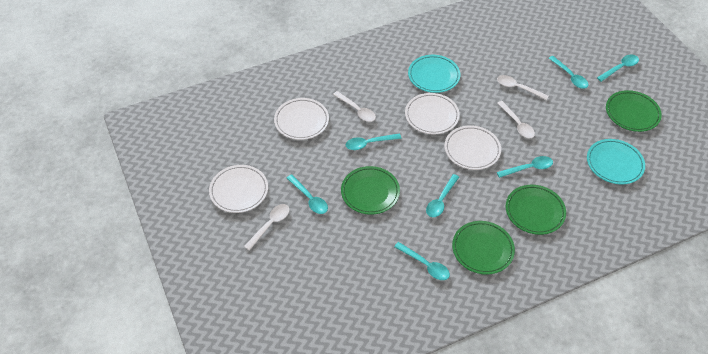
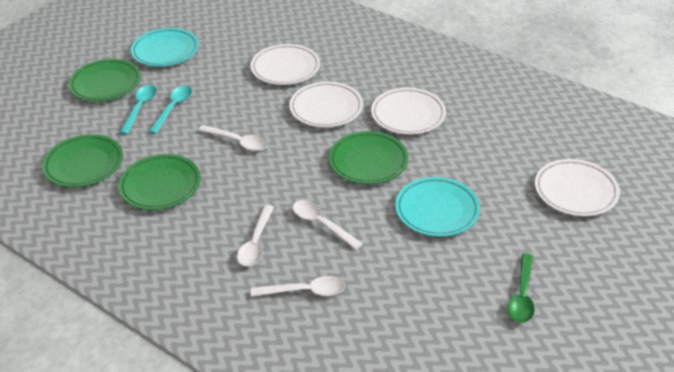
green spoon: 0 -> 1
turquoise spoon: 7 -> 2

